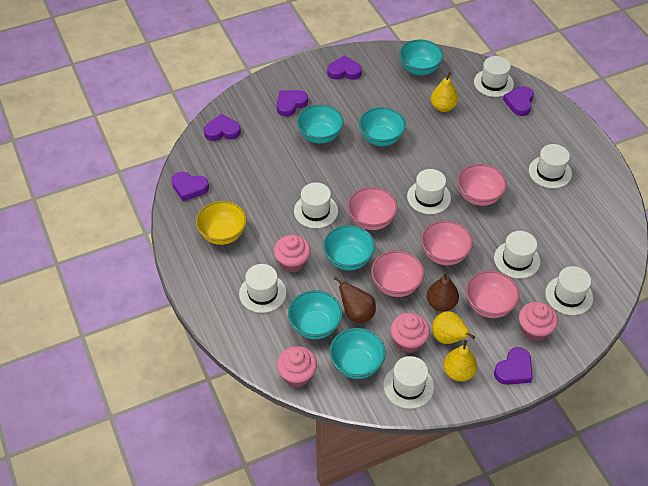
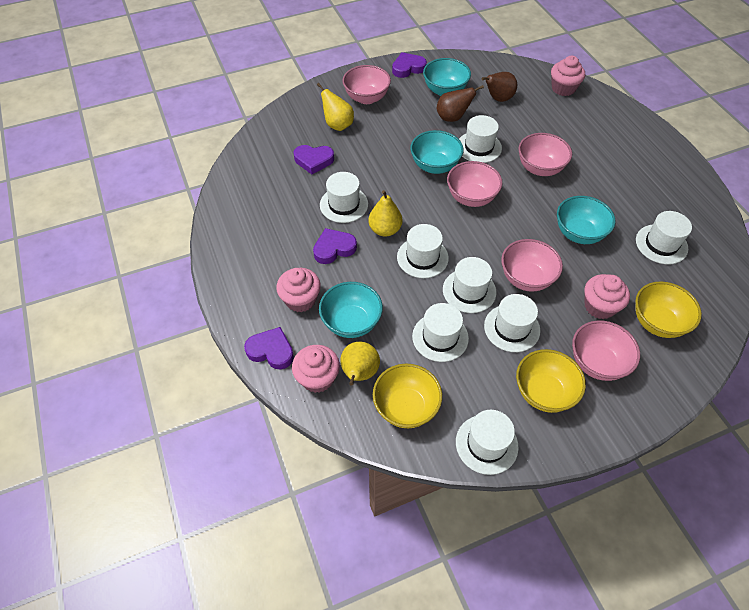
purple heart: 6 -> 4
turquoise bowl: 6 -> 4
yellow bowl: 1 -> 3

